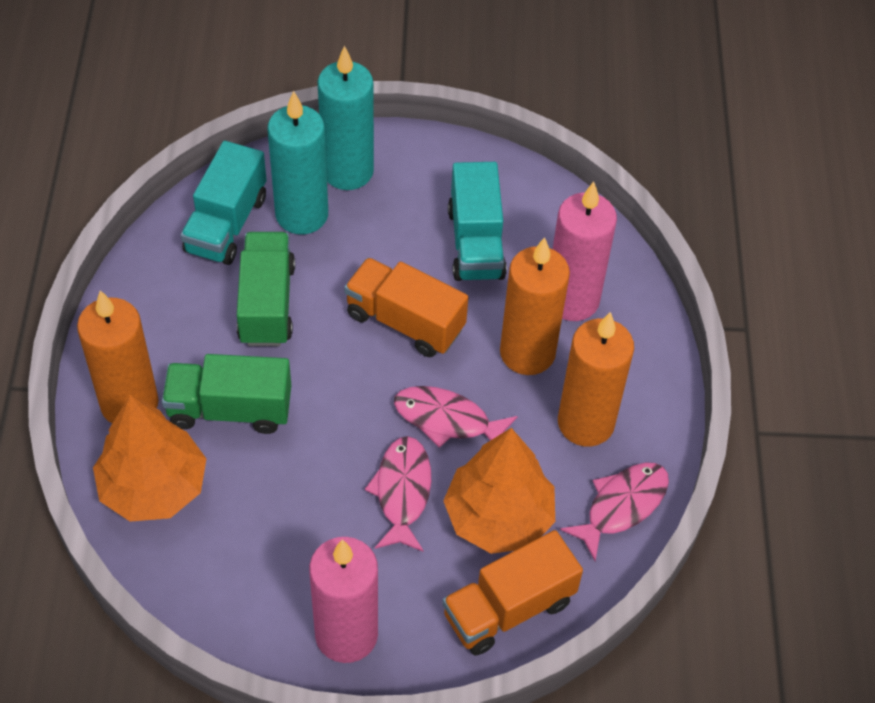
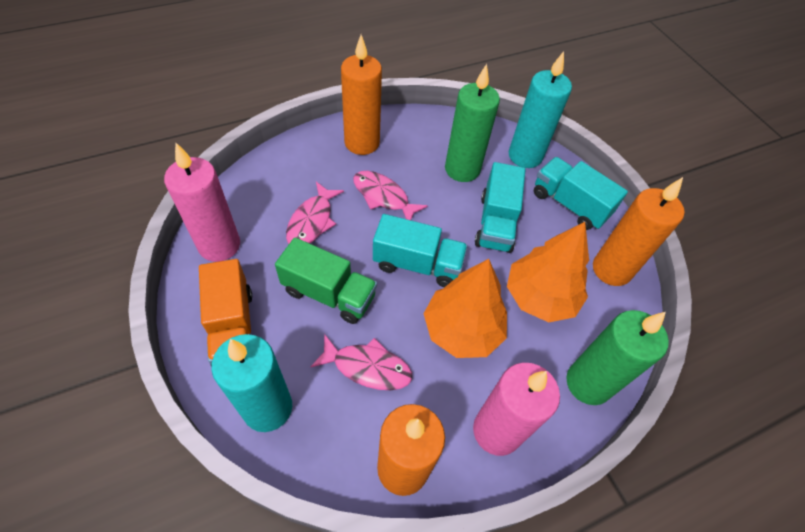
green candle: 0 -> 2
green truck: 2 -> 1
orange truck: 2 -> 1
turquoise truck: 2 -> 3

